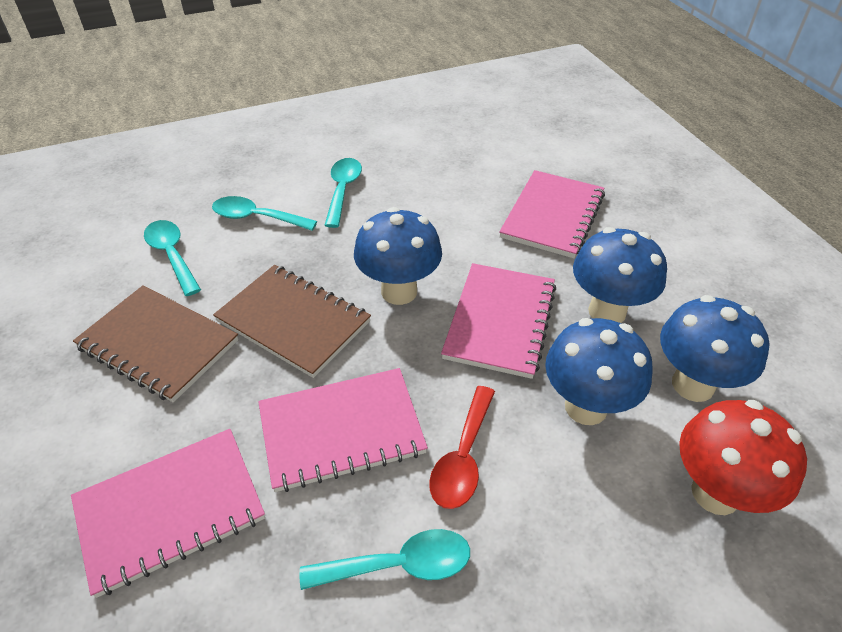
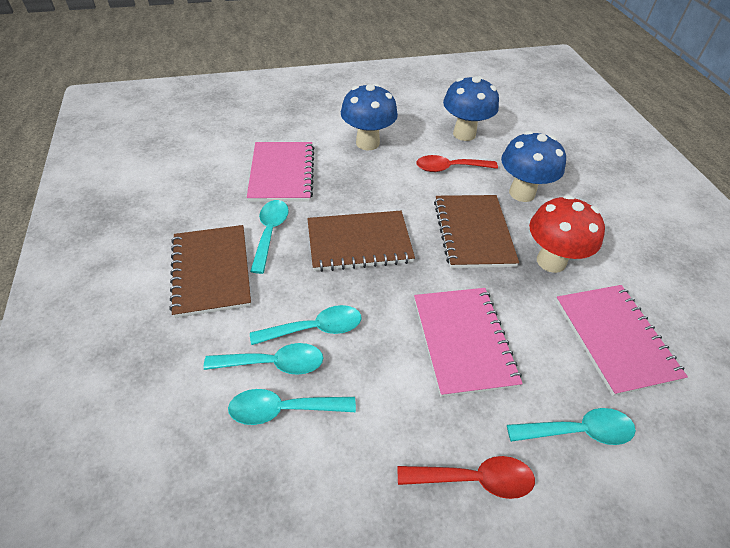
blue mushroom: 4 -> 3
brown notebook: 2 -> 3
pink notebook: 4 -> 3
red spoon: 1 -> 2
turquoise spoon: 4 -> 5

